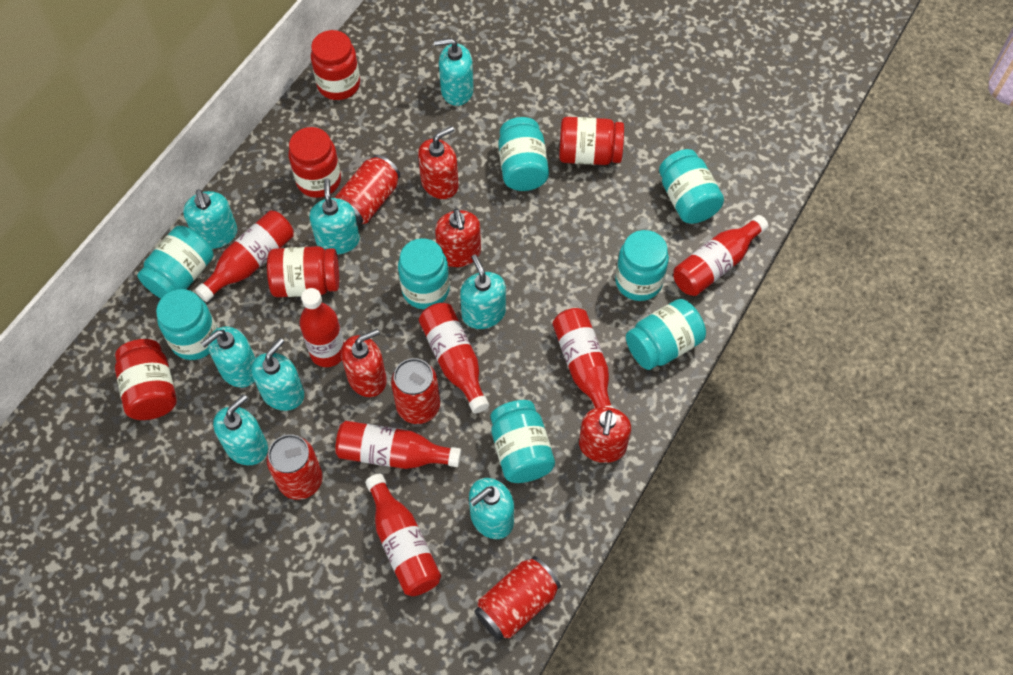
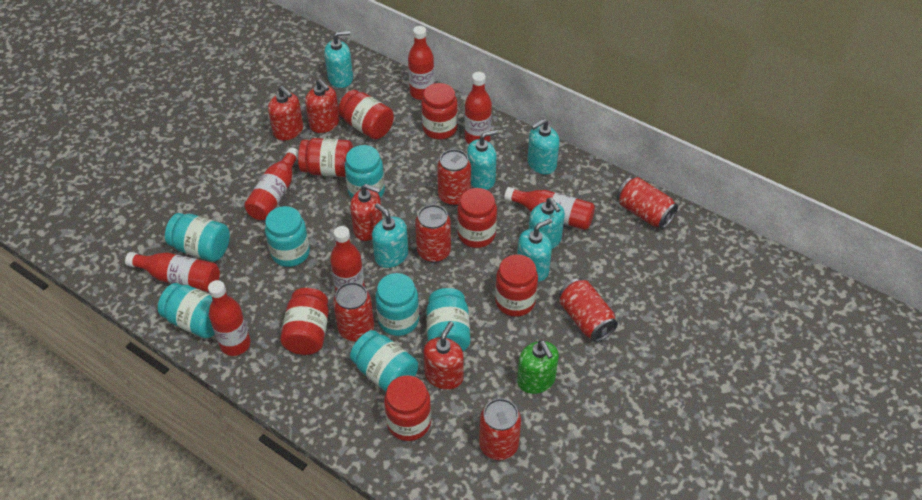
green soap dispenser: 0 -> 1
red can: 4 -> 6
red jar: 5 -> 7
turquoise jar: 8 -> 7
turquoise soap dispenser: 8 -> 6

